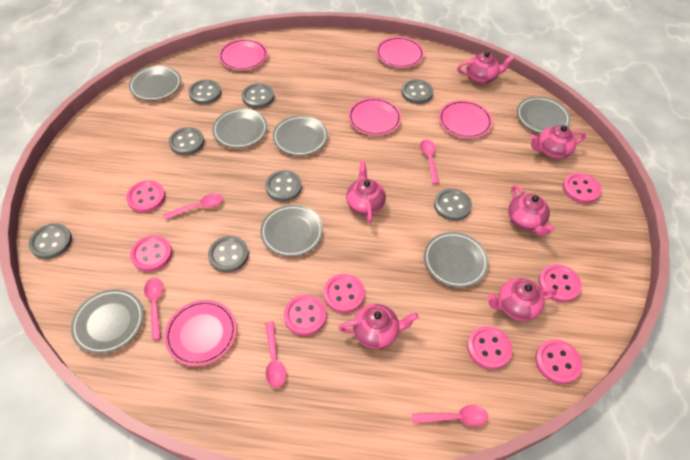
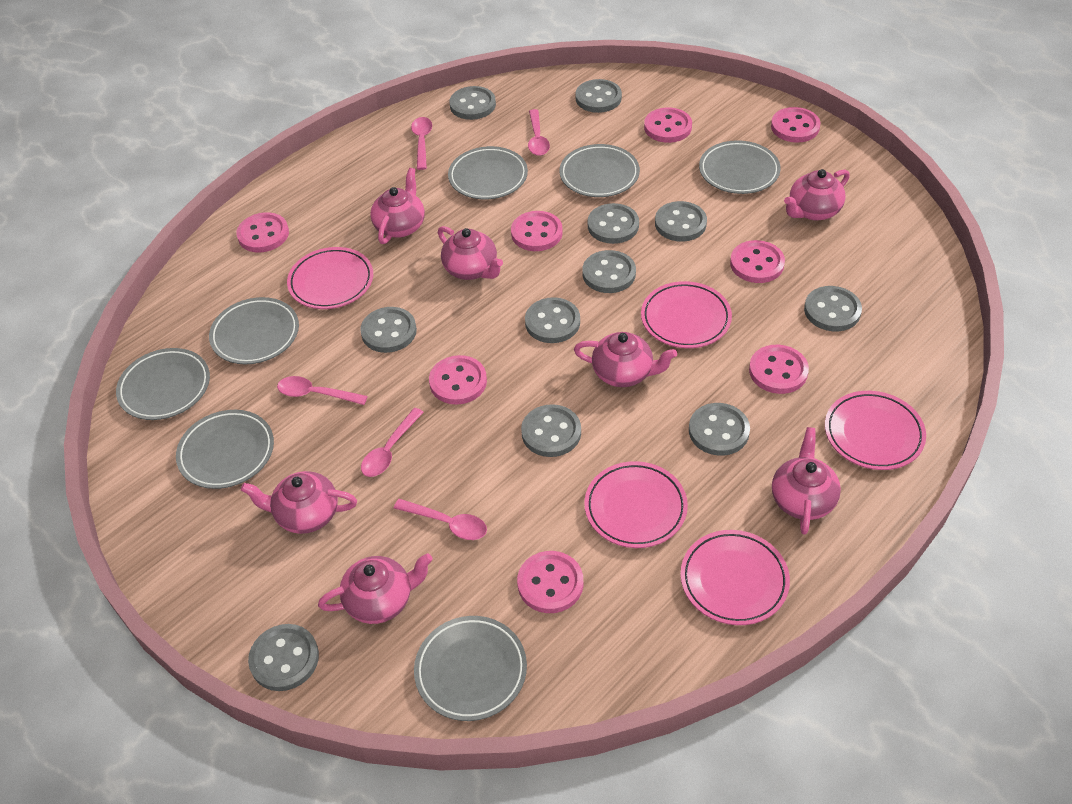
grey button: 8 -> 11
pink teapot: 6 -> 7

